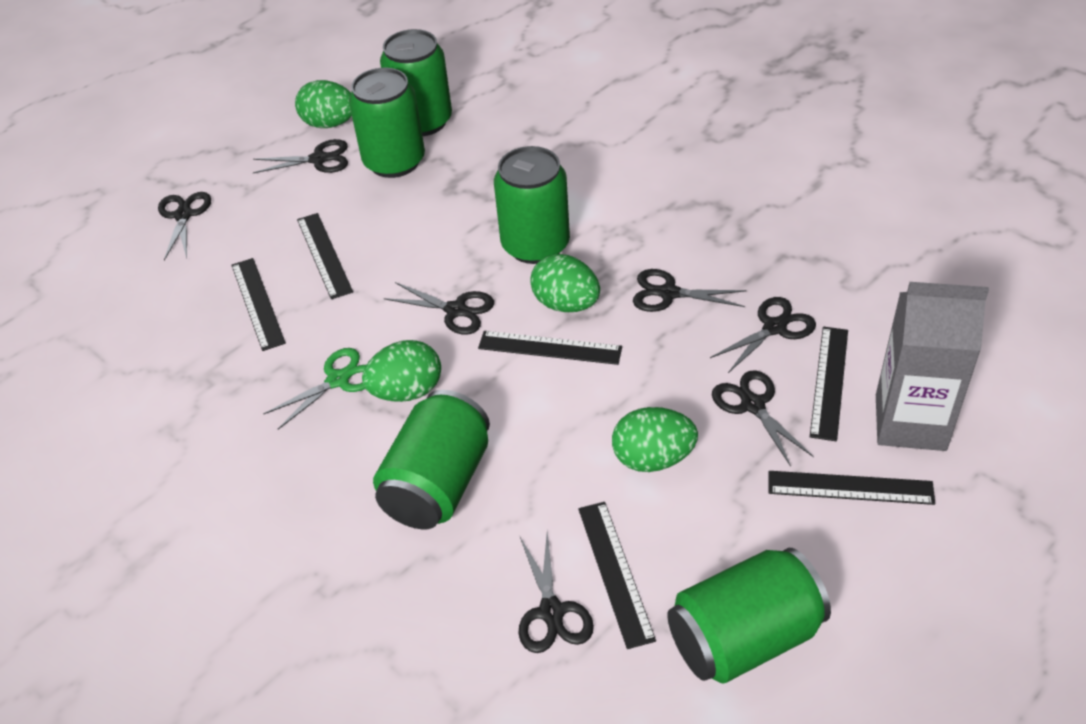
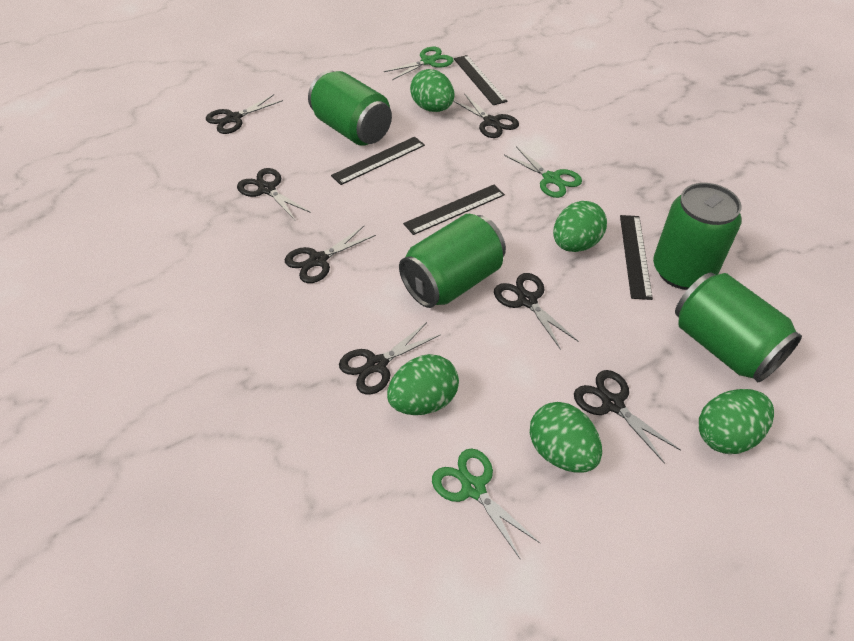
black ruler: 6 -> 4
green can: 5 -> 4
green egg: 4 -> 5
green scissors: 1 -> 3
grey carton: 1 -> 0

